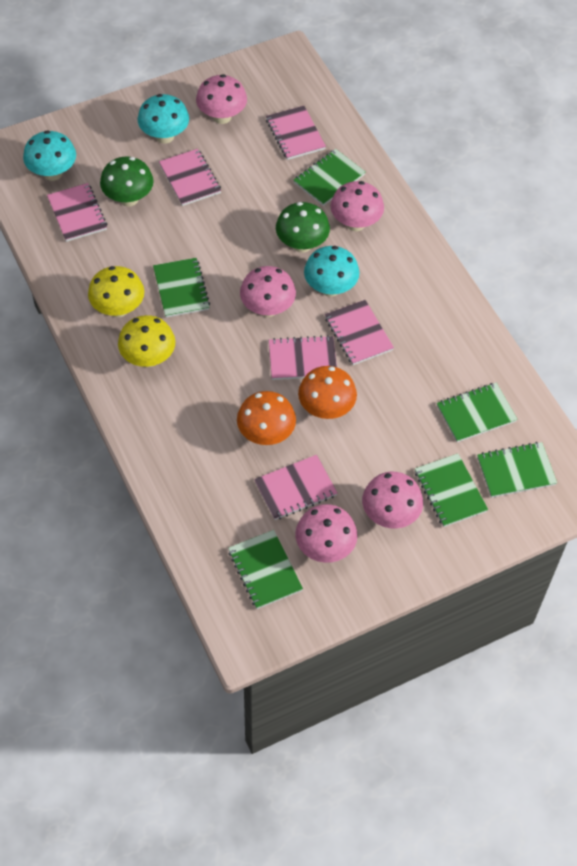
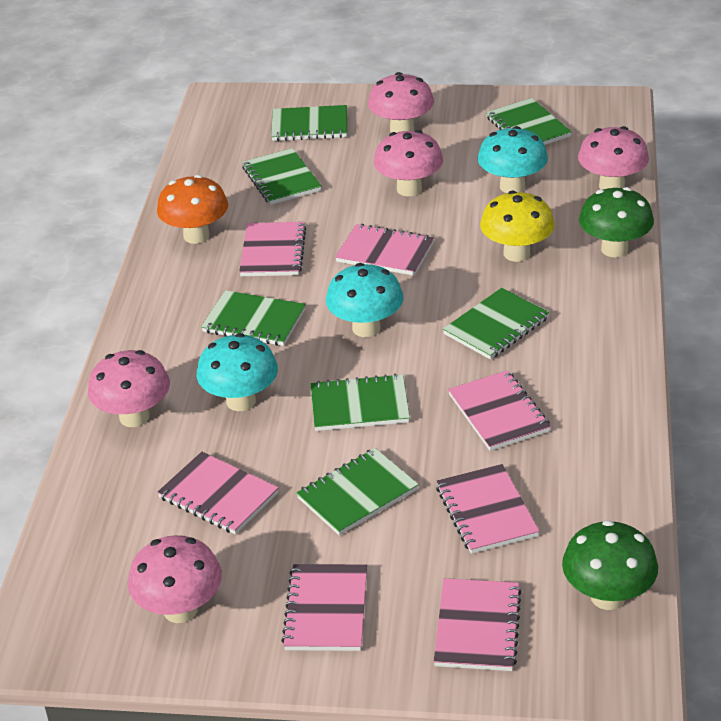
green notebook: 6 -> 7
orange mushroom: 2 -> 1
pink notebook: 6 -> 7
yellow mushroom: 2 -> 1

